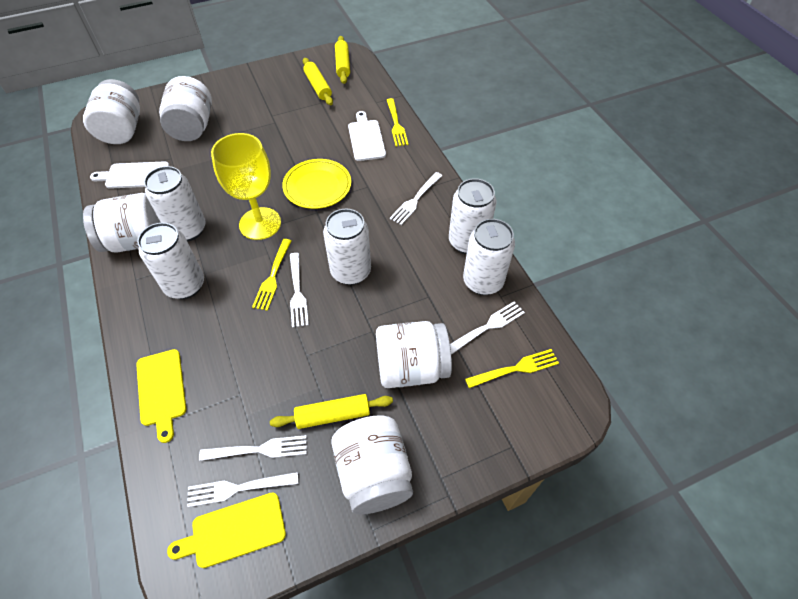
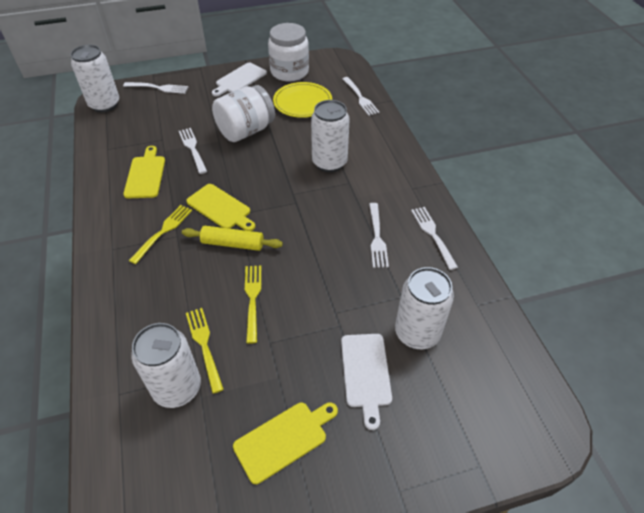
white can: 5 -> 4
white jar: 5 -> 2
yellow cutting board: 2 -> 3
yellow goblet: 1 -> 0
yellow rolling pin: 3 -> 1

